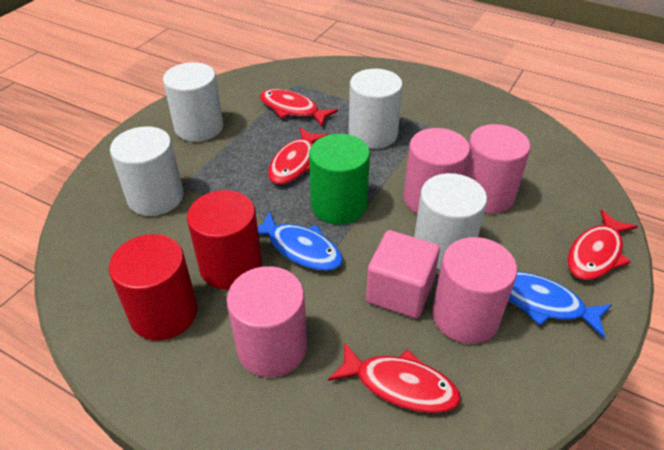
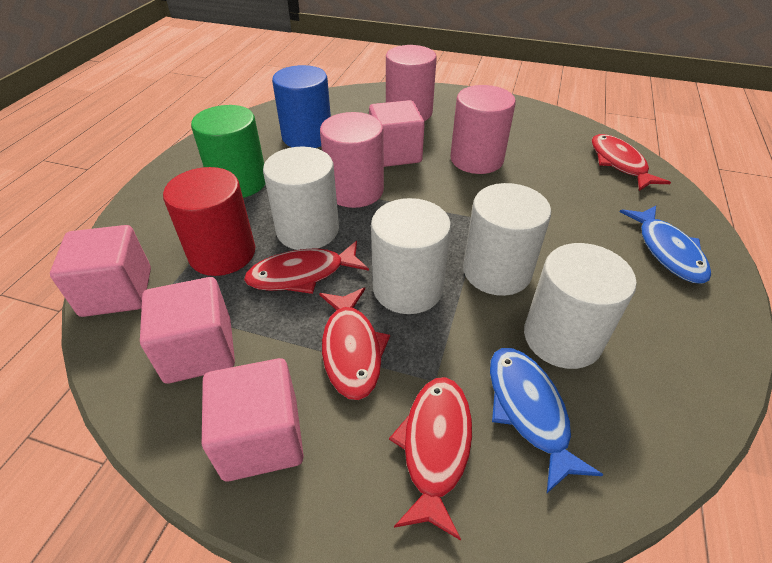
blue cylinder: 0 -> 1
pink cube: 1 -> 4
pink cylinder: 4 -> 3
red cylinder: 2 -> 1

